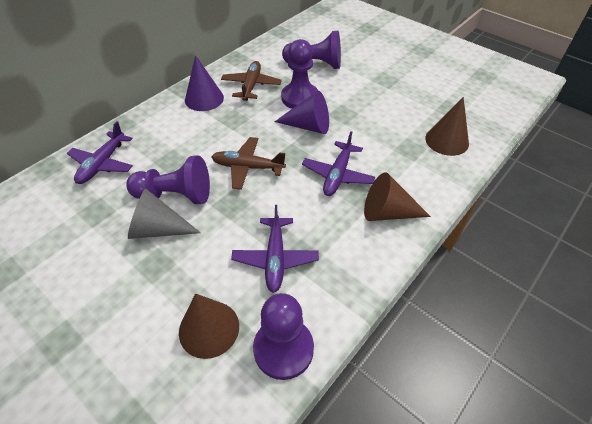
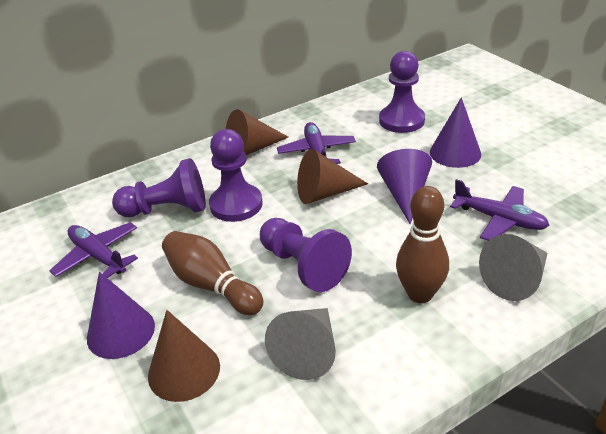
brown bowling pin: 0 -> 2
brown plane: 2 -> 0
grey cone: 1 -> 2
purple cone: 2 -> 3

